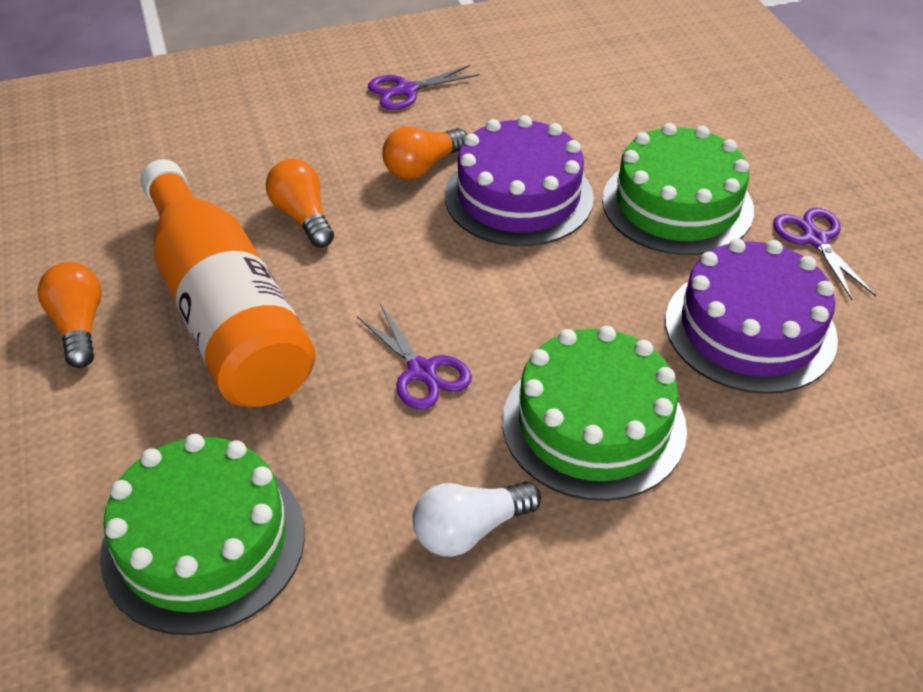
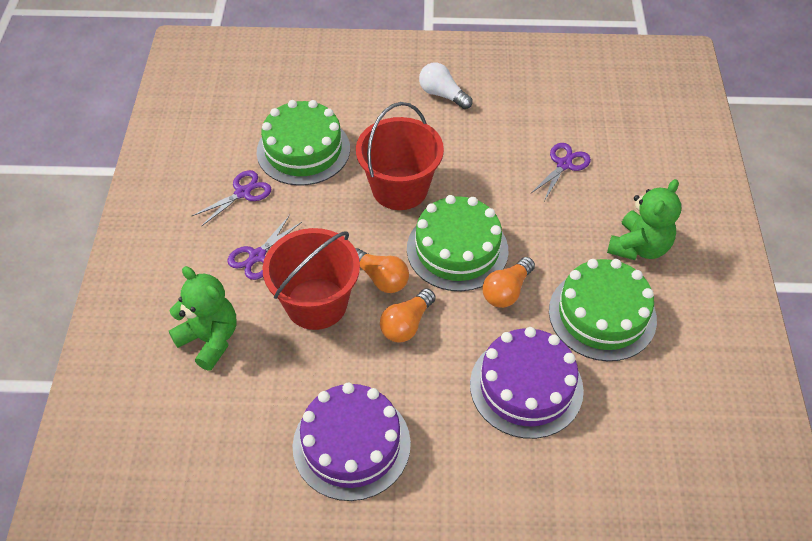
green teddy bear: 0 -> 2
orange bottle: 1 -> 0
red bucket: 0 -> 2

